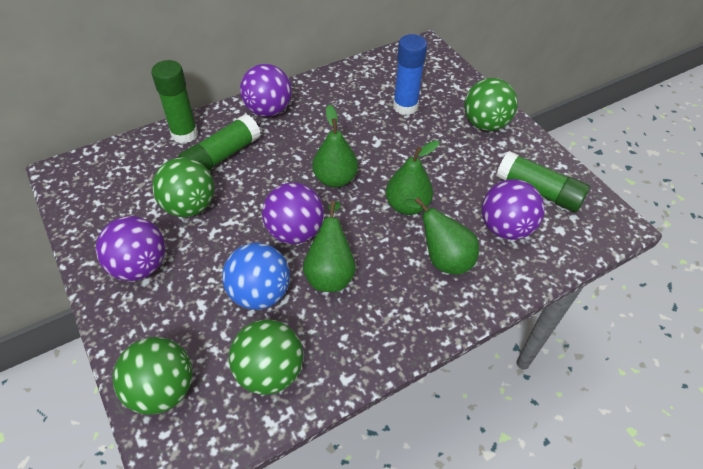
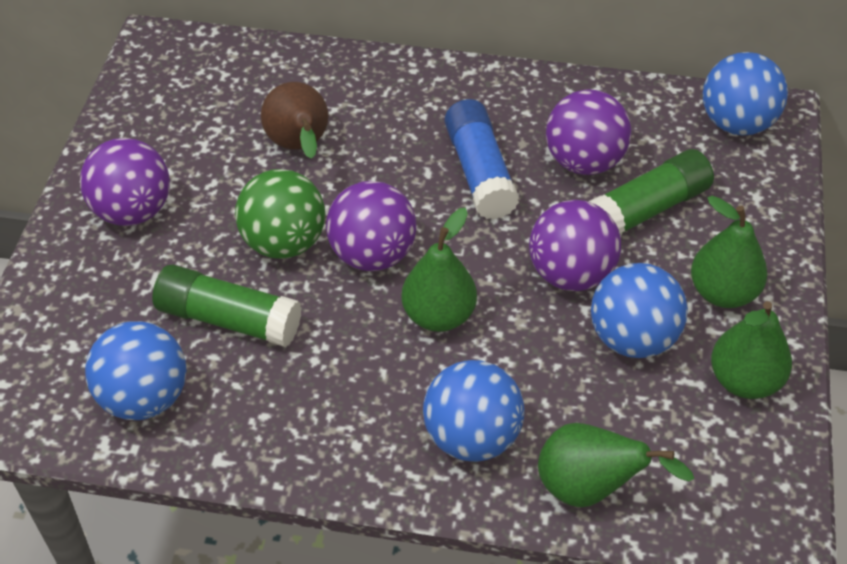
blue ball: 1 -> 4
brown pear: 0 -> 1
green ball: 4 -> 1
green glue stick: 3 -> 2

